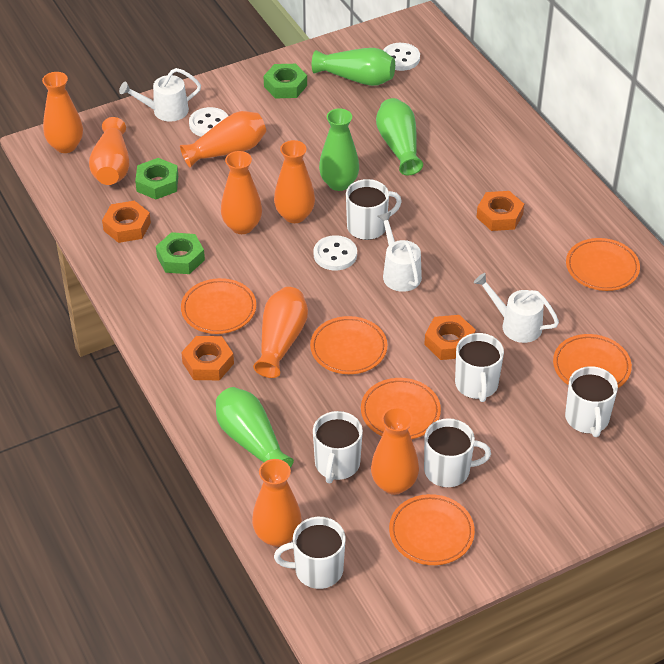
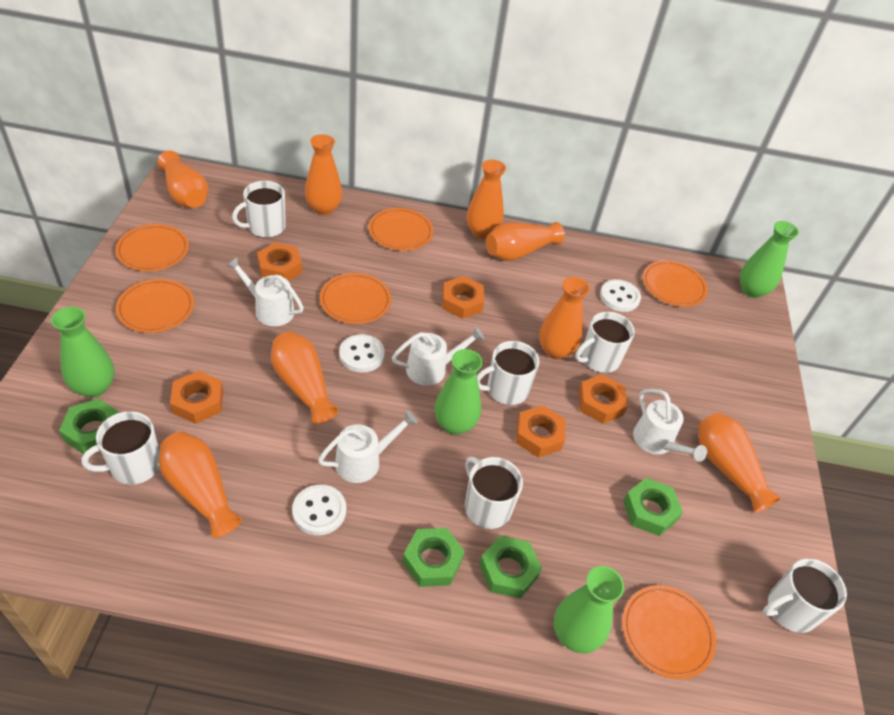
green nut: 3 -> 4
orange nut: 4 -> 5
white watering can: 3 -> 4

